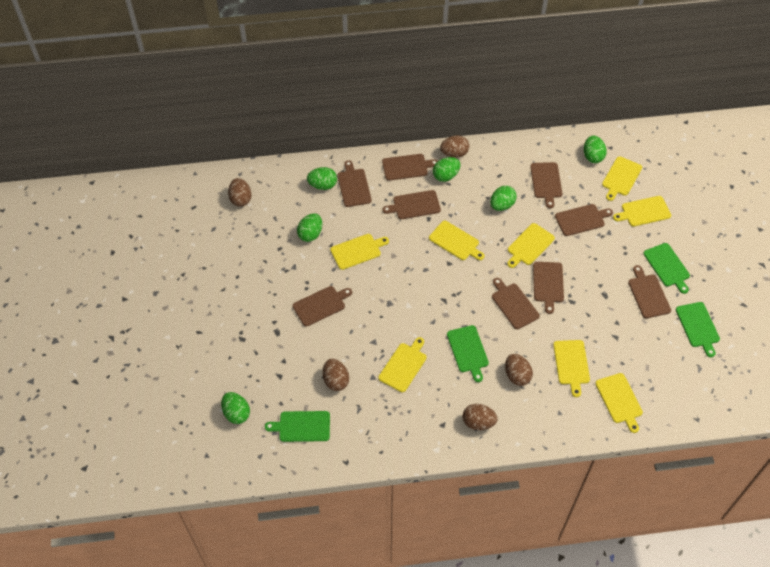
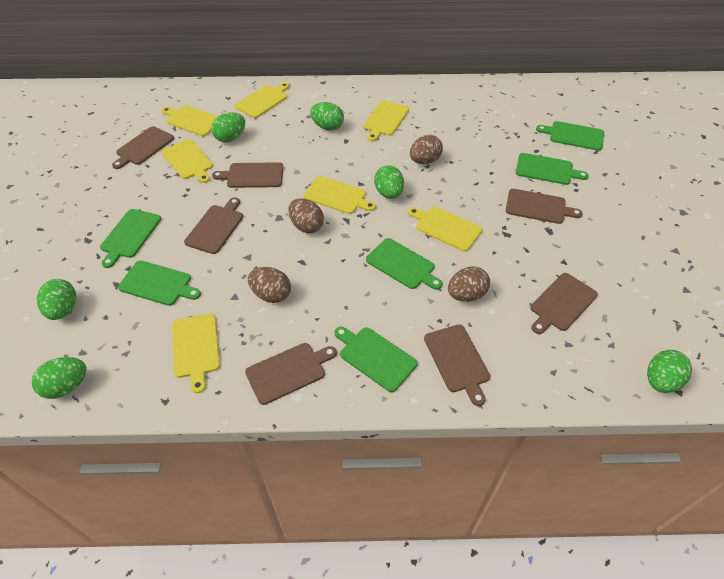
brown cutting board: 9 -> 7
brown egg: 5 -> 4
green cutting board: 4 -> 6
yellow cutting board: 8 -> 7

